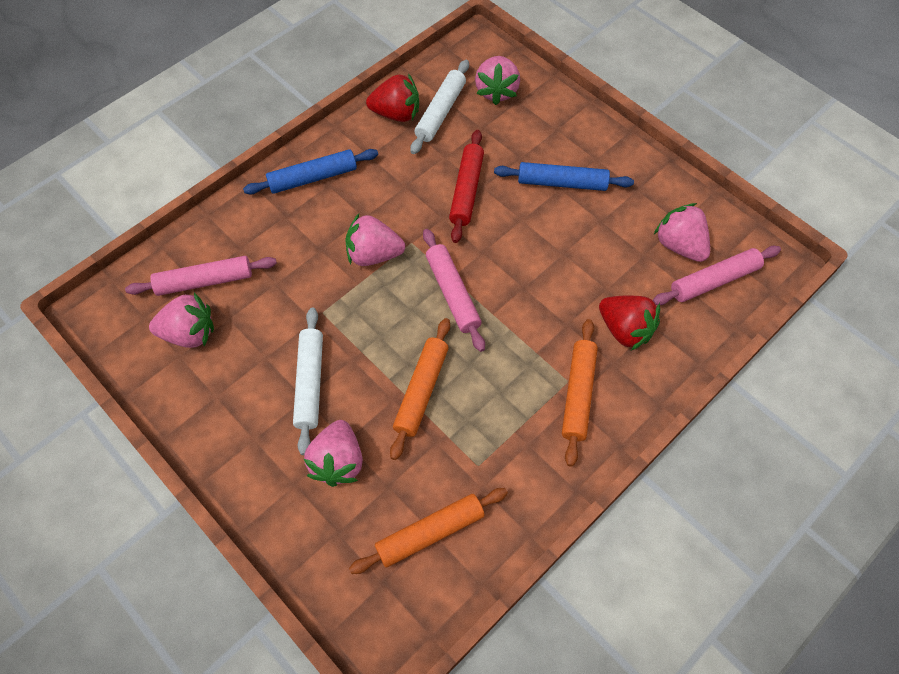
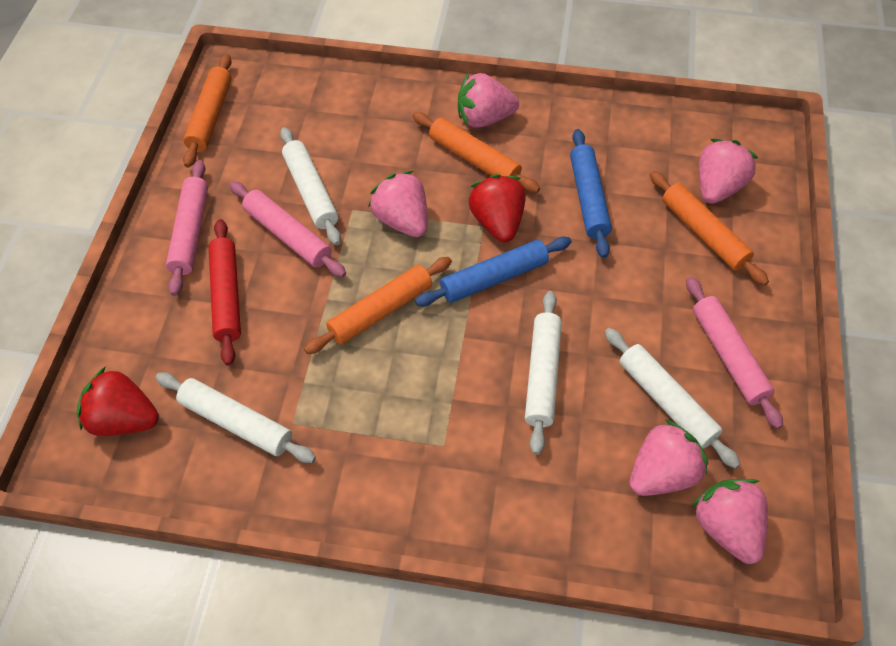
orange rolling pin: 3 -> 4
white rolling pin: 2 -> 4

